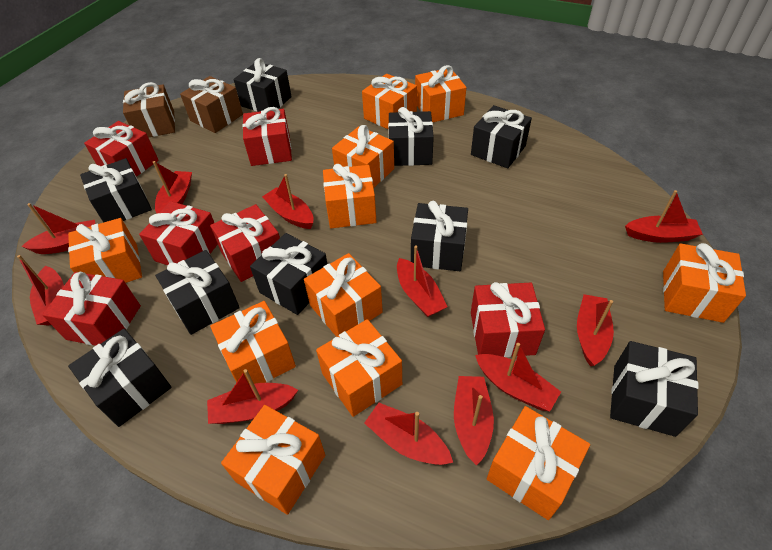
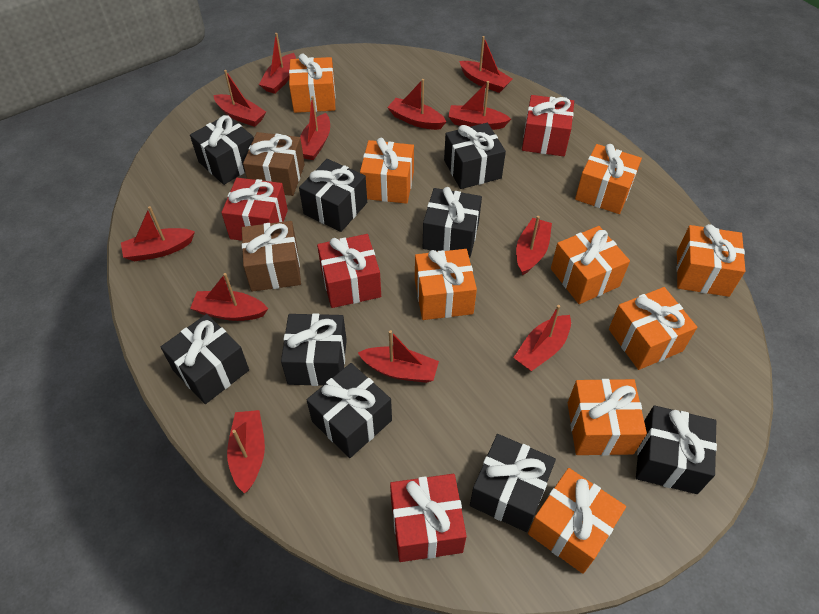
orange gift: 11 -> 9
red boat: 11 -> 12
red gift: 6 -> 4

